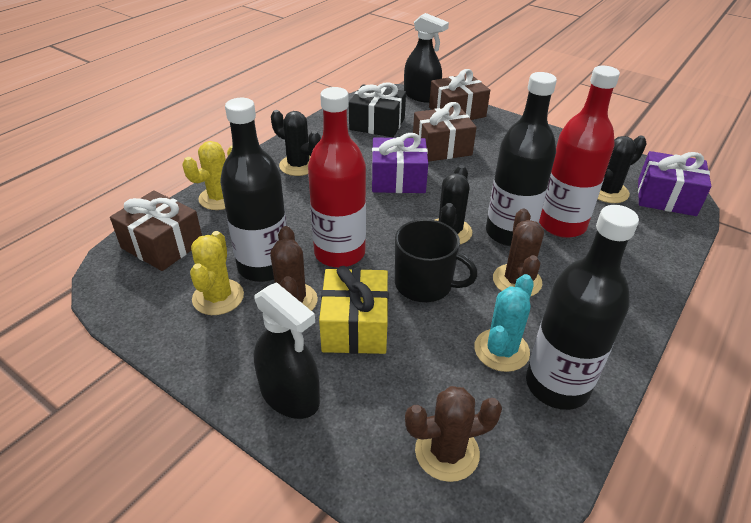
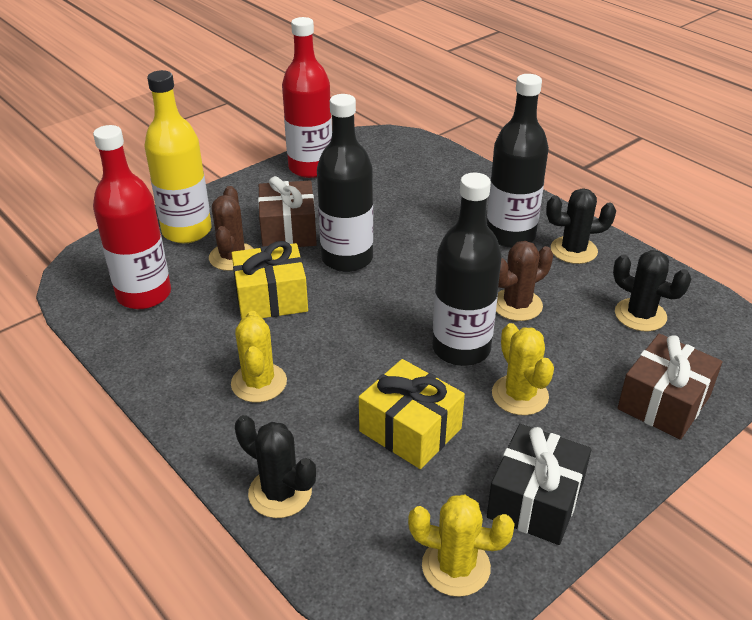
black mug: 1 -> 0
black spray bottle: 2 -> 0
brown cactus: 3 -> 2
brown gift: 3 -> 2
purple gift: 2 -> 0
turquoise cactus: 1 -> 0
yellow bottle: 0 -> 1
yellow cactus: 2 -> 3
yellow gift: 1 -> 2

